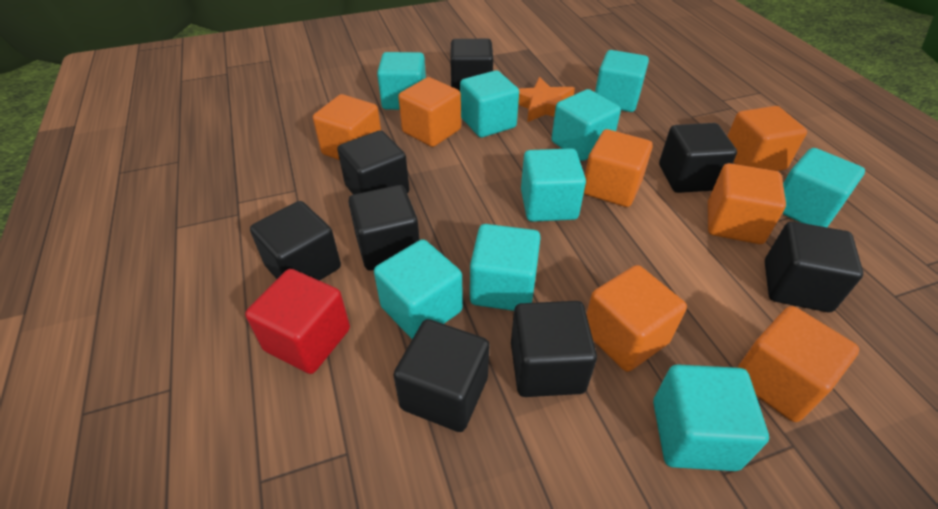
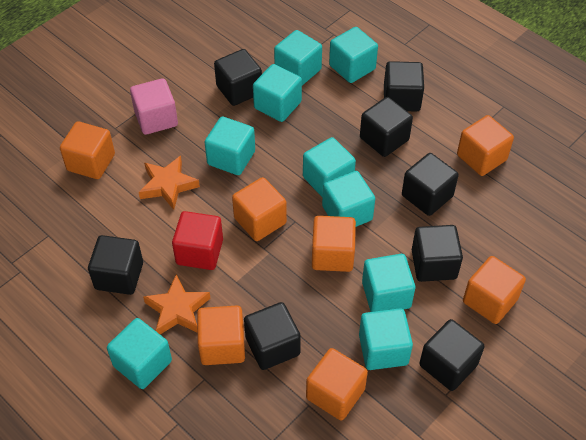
orange star: 1 -> 2
pink cube: 0 -> 1

